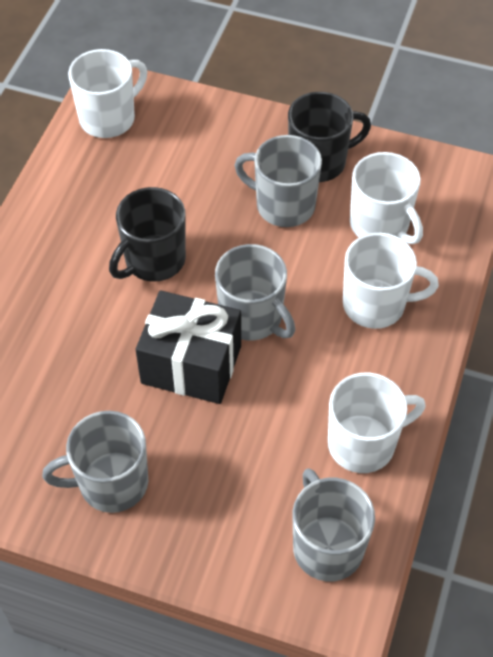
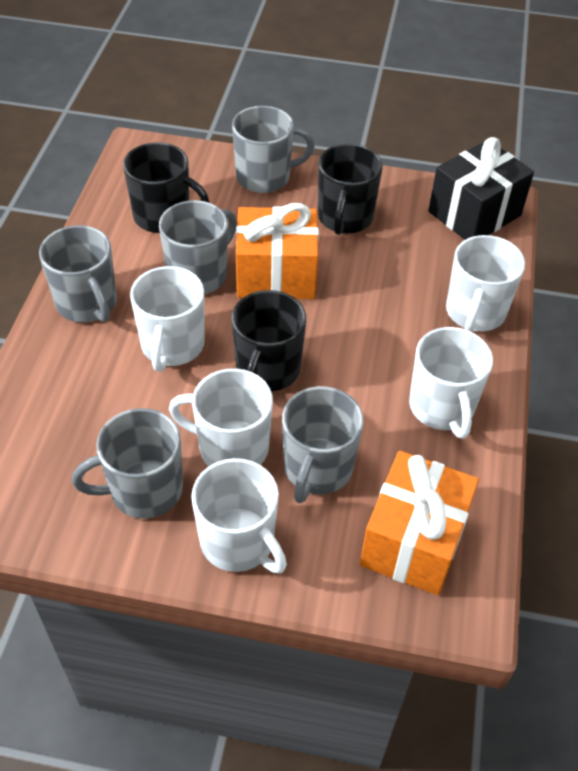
black mug: 2 -> 3
grey mug: 4 -> 5
orange gift: 0 -> 2
white mug: 4 -> 5

